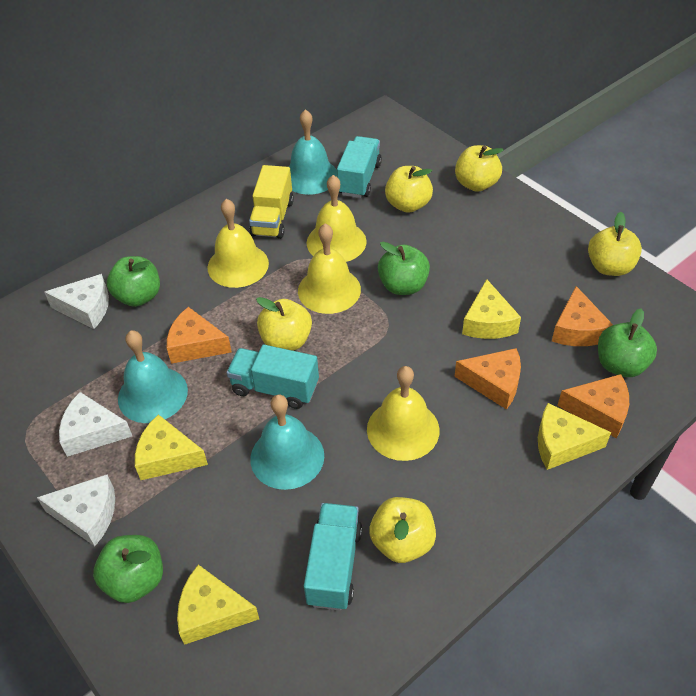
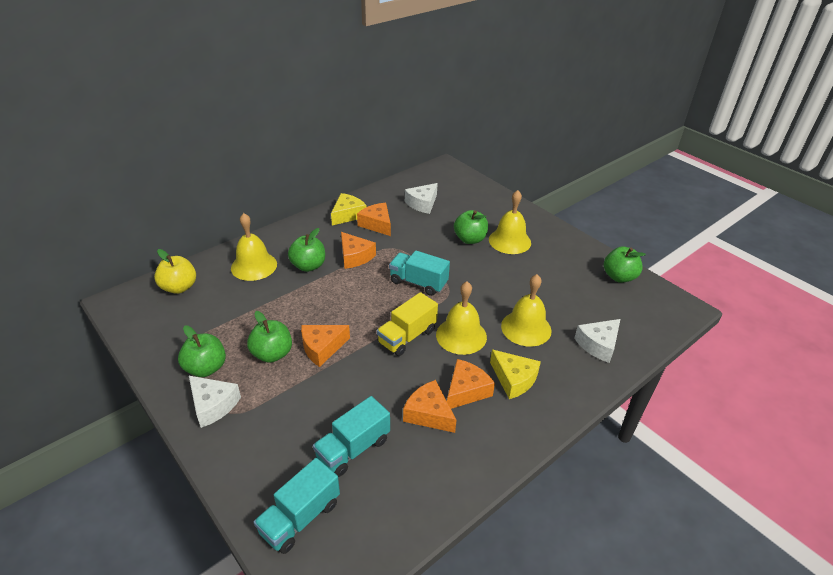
green apple: 4 -> 5
orange cheese: 4 -> 5
turquoise bell: 3 -> 0
yellow apple: 5 -> 1
yellow cheese: 4 -> 2

